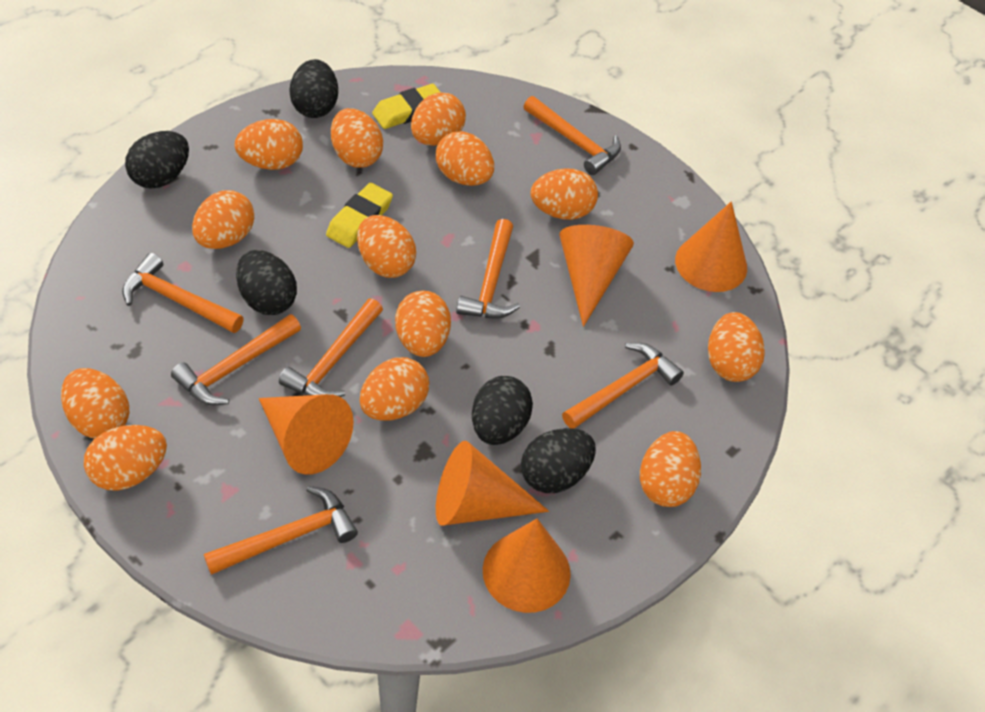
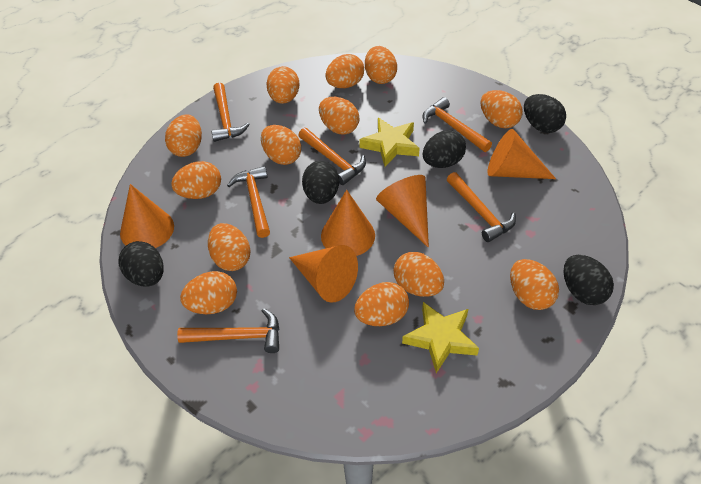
orange hammer: 7 -> 6
yellow eraser: 2 -> 0
yellow star: 0 -> 2

